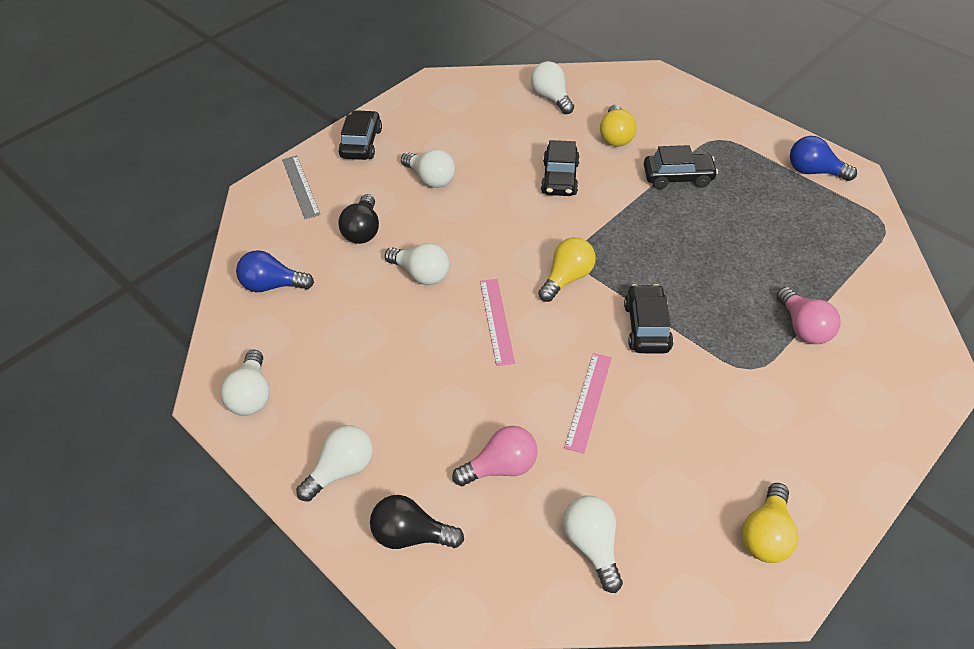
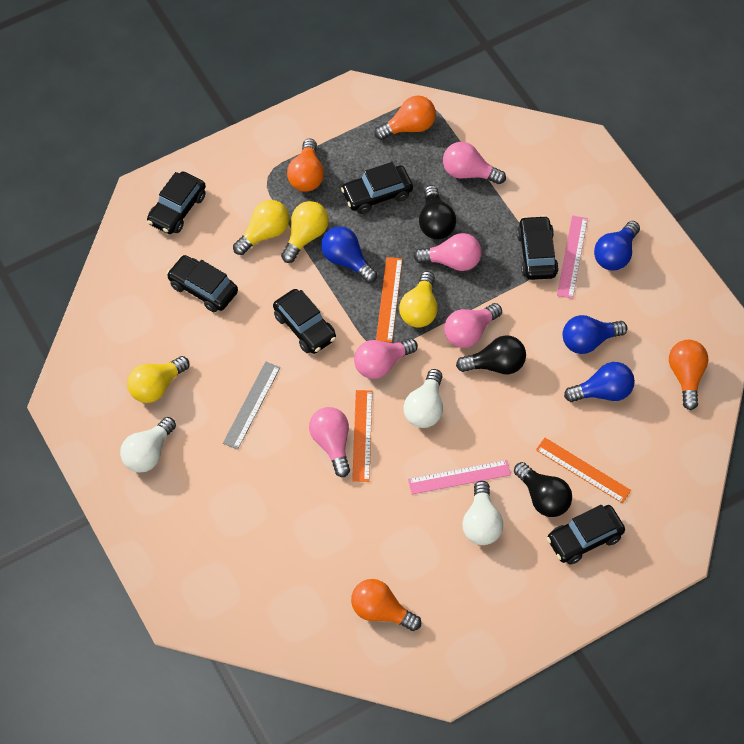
black car: 4 -> 6
black light bulb: 2 -> 3
blue light bulb: 2 -> 4
orange light bulb: 0 -> 4
orange ruler: 0 -> 3
pink light bulb: 2 -> 5
white light bulb: 6 -> 3
yellow light bulb: 3 -> 4

